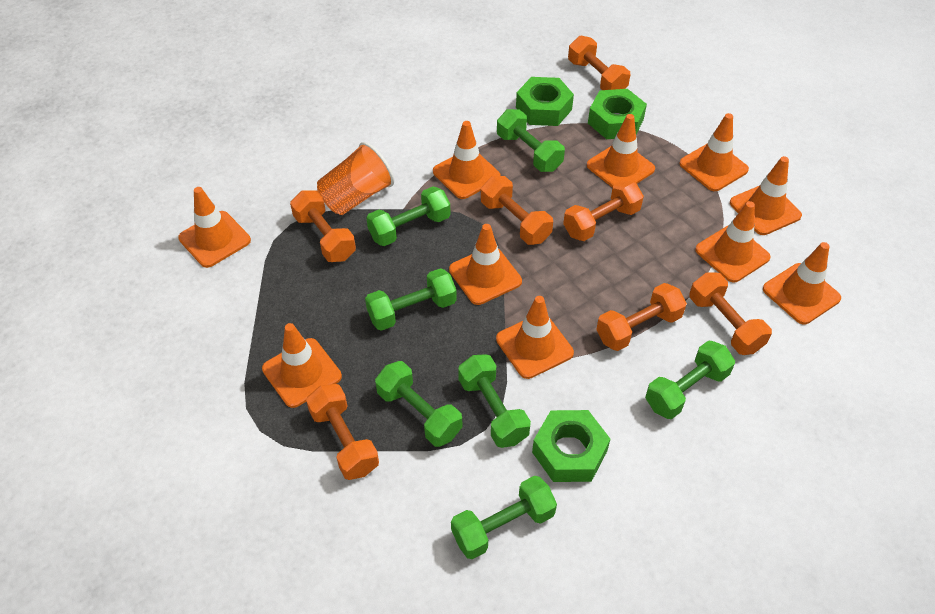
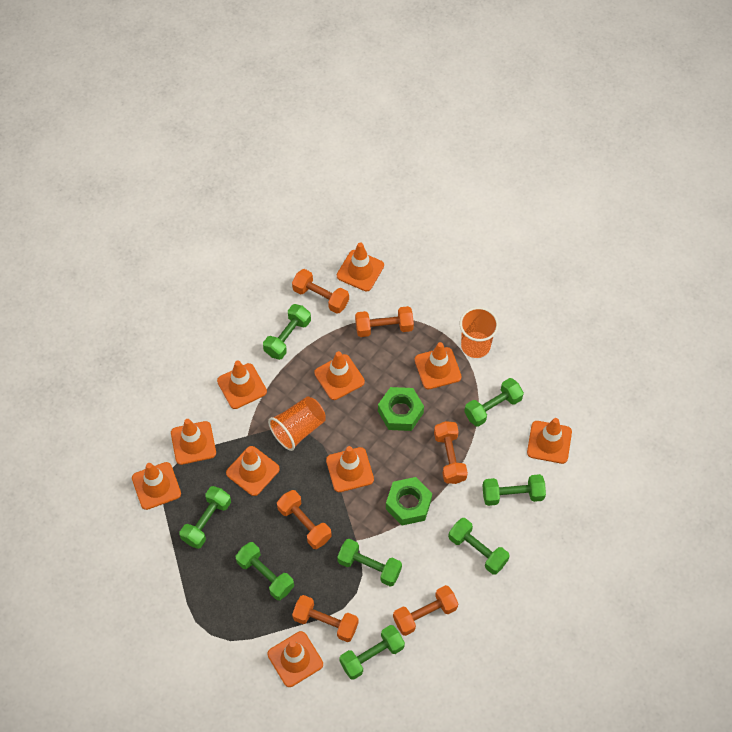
green dumbbell: 7 -> 8
green nut: 3 -> 2
orange cup: 1 -> 2
orange dumbbell: 7 -> 6

